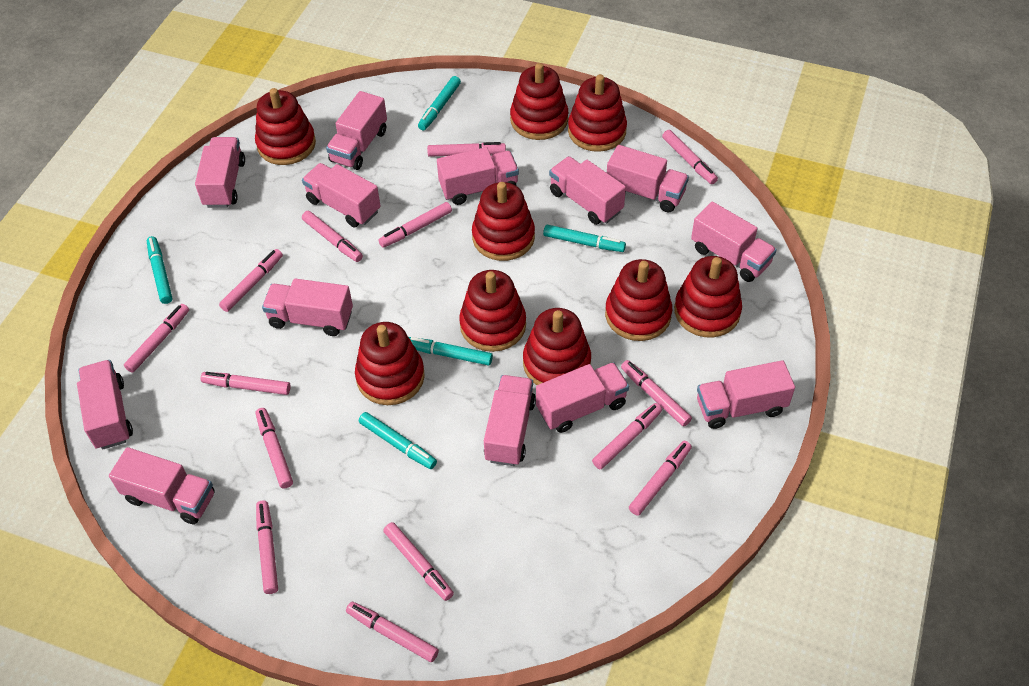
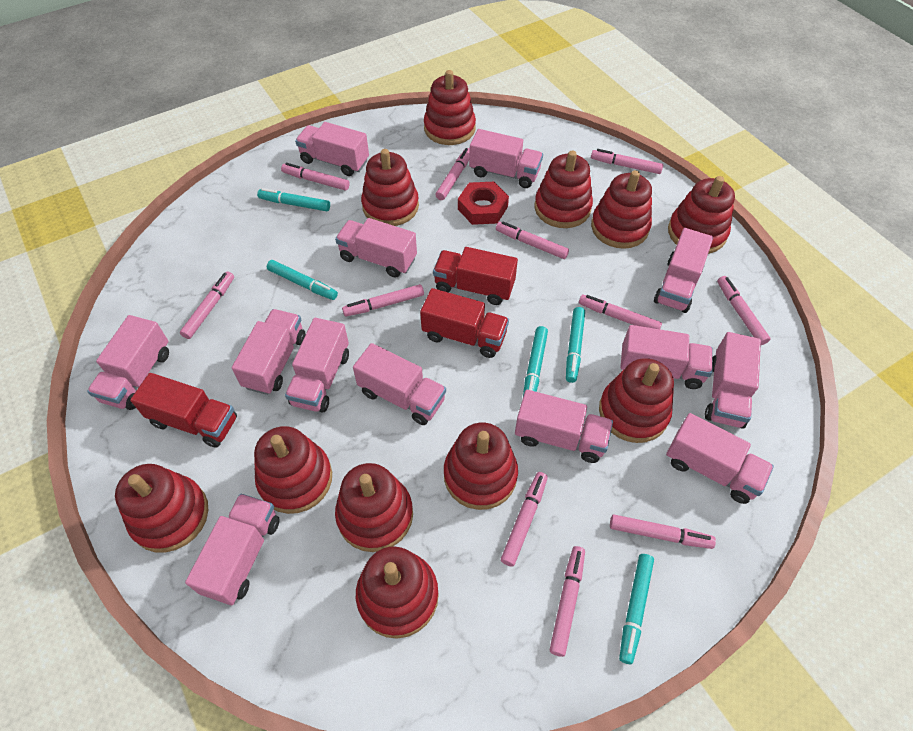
pink marker: 14 -> 11
red nut: 0 -> 1
red stacking toy: 9 -> 11
red truck: 0 -> 3

